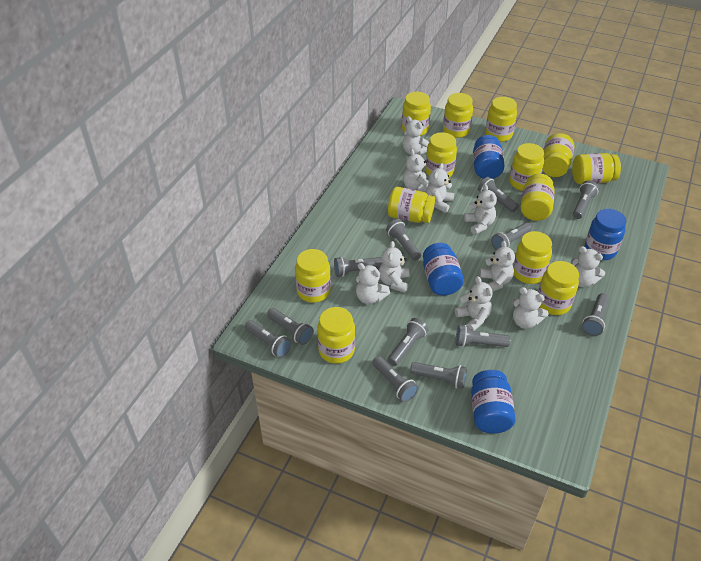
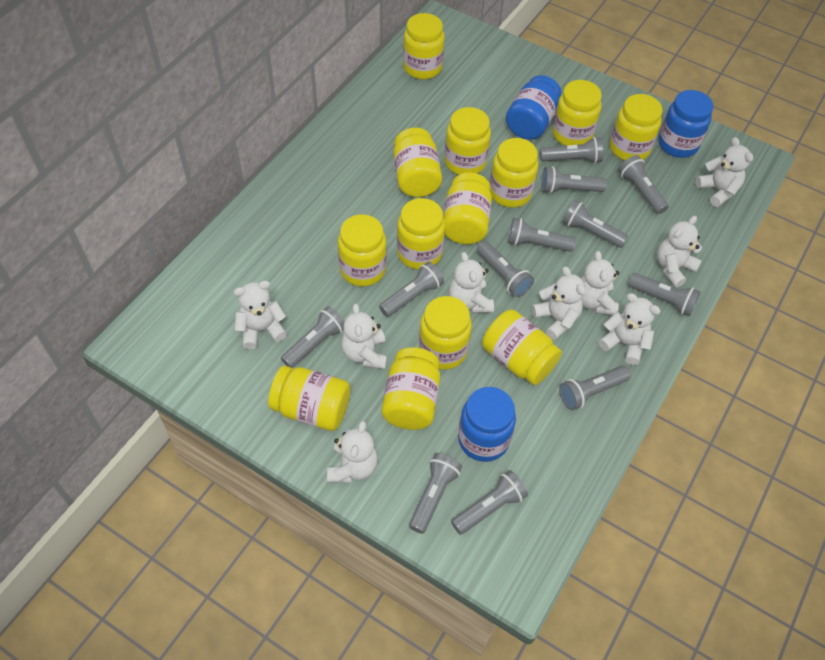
blue jar: 4 -> 3
white teddy bear: 10 -> 9

